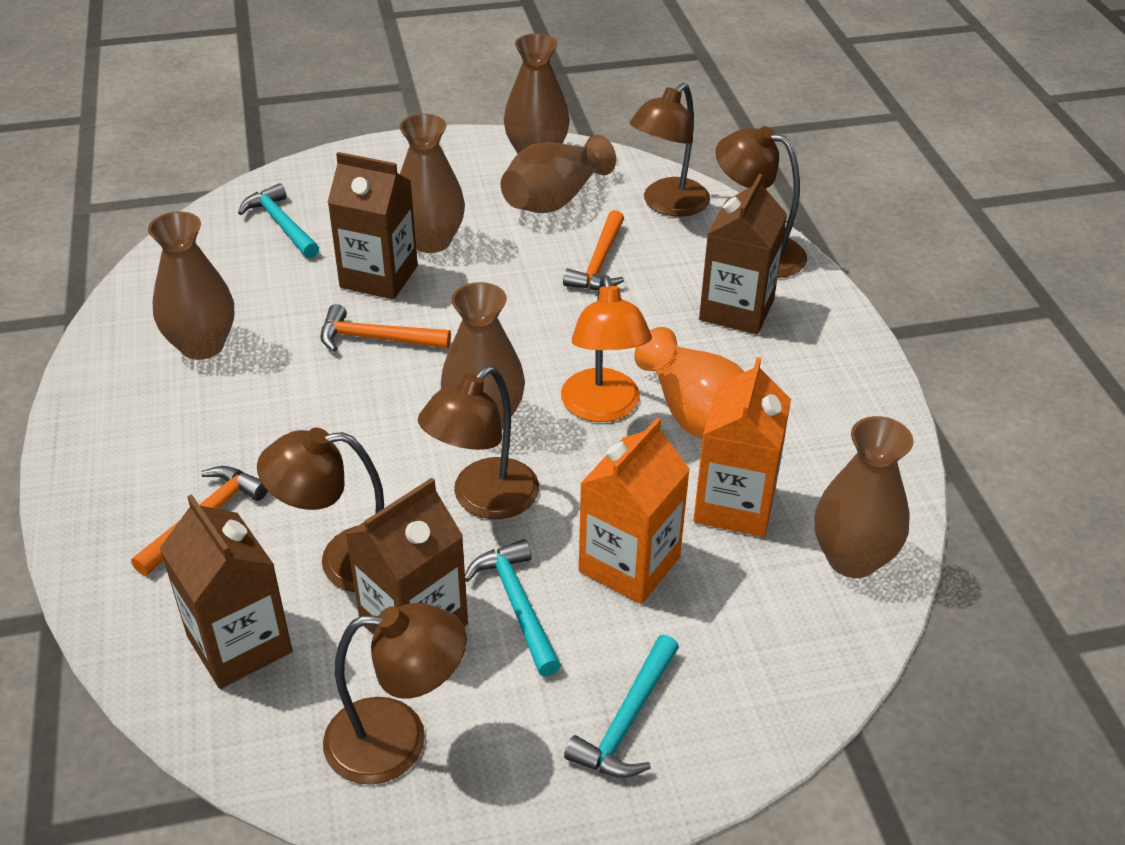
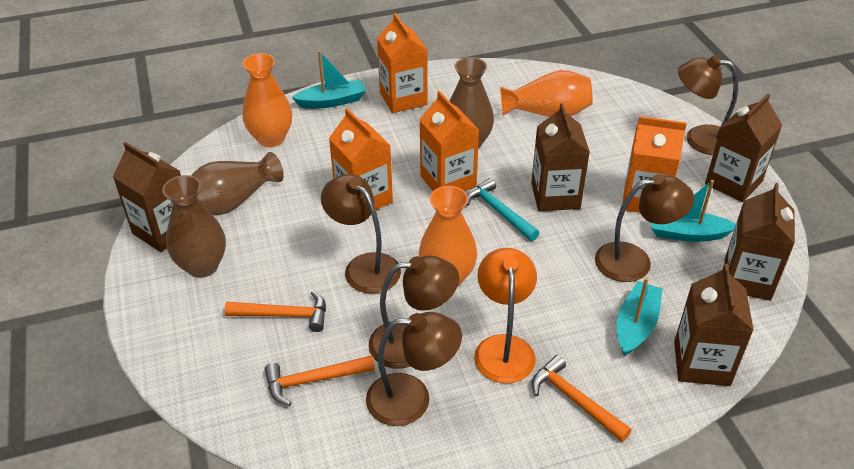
brown carton: 4 -> 5
brown vase: 6 -> 3
orange carton: 2 -> 4
orange vase: 1 -> 3
turquoise boat: 0 -> 3
turquoise hammer: 3 -> 1

